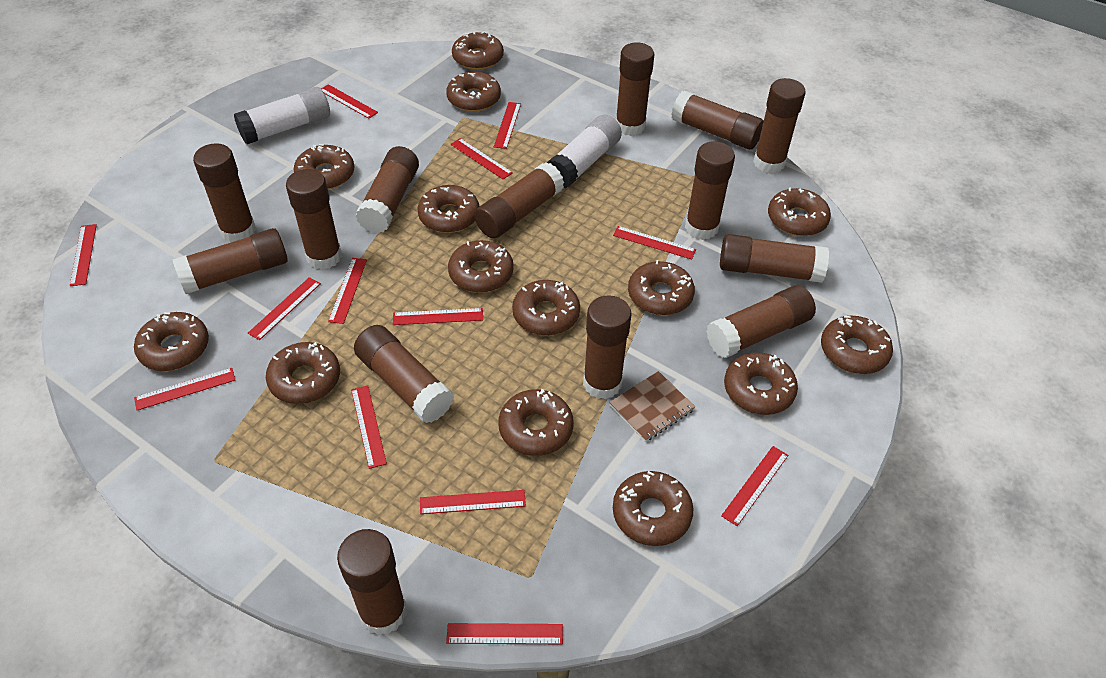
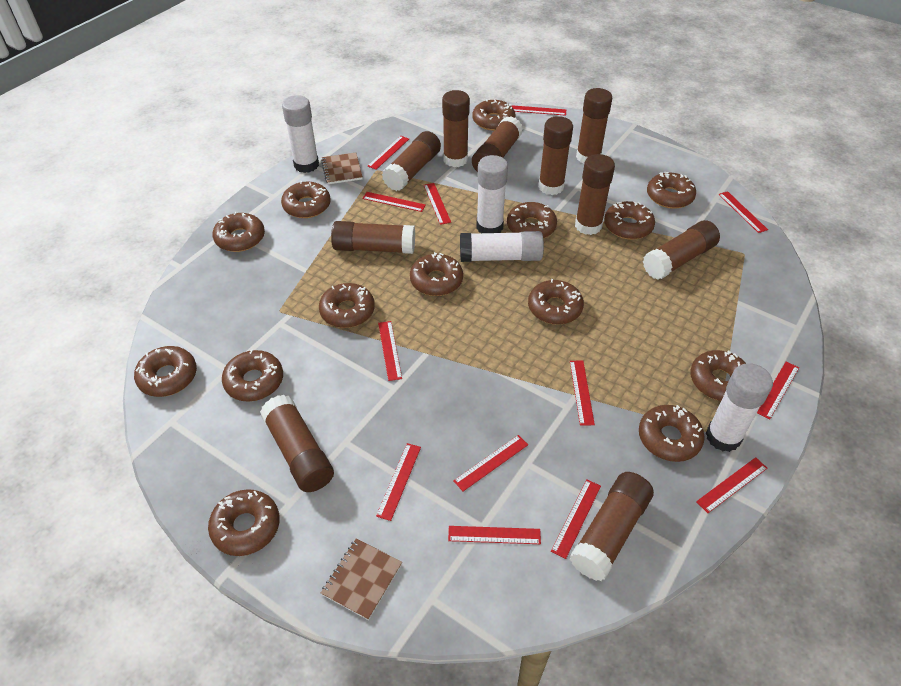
brown glue stick: 14 -> 10
brown notebook: 1 -> 2
white glue stick: 2 -> 4

